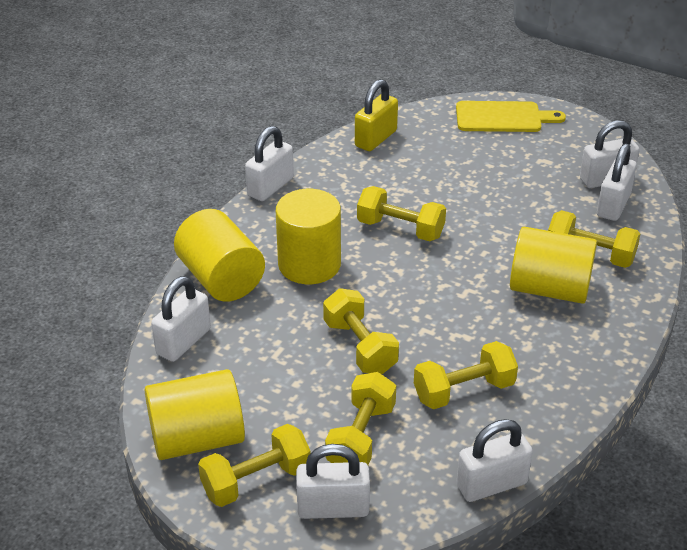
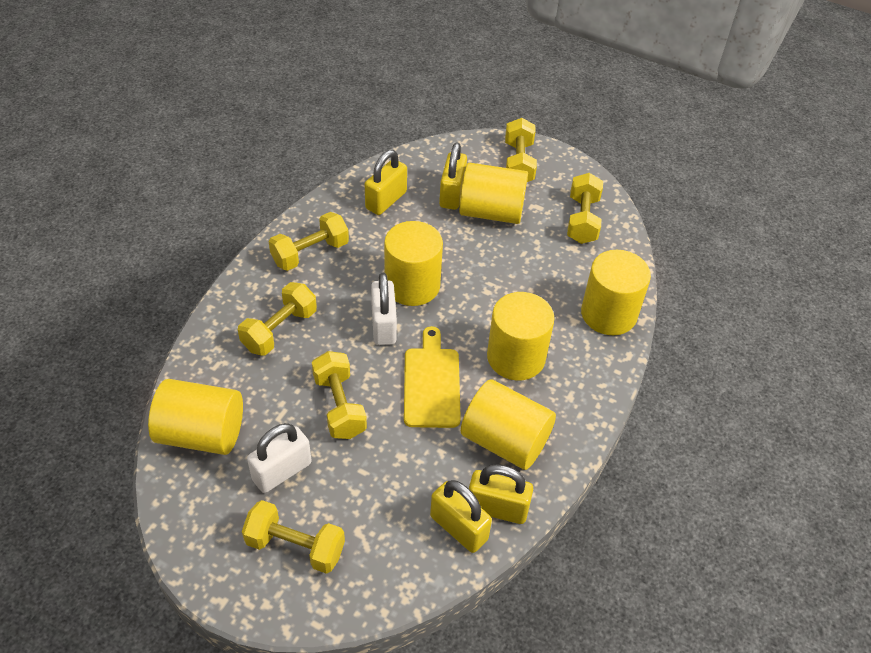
white padlock: 6 -> 2
yellow cylinder: 4 -> 6
yellow padlock: 1 -> 4

